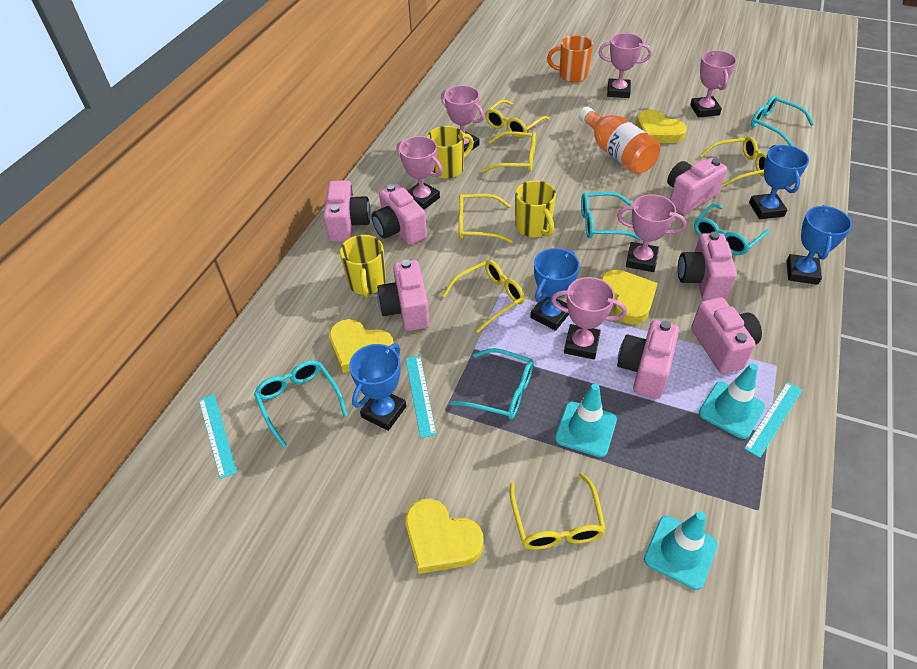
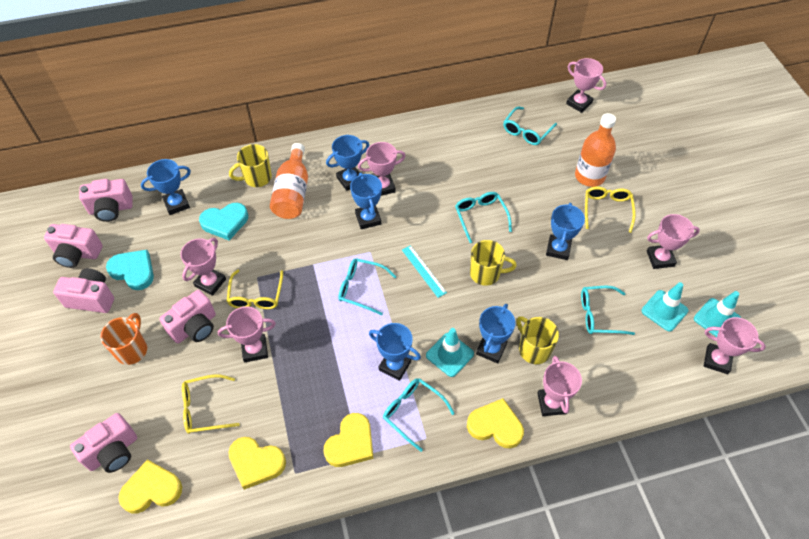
blue trophy: 4 -> 6
orange bottle: 1 -> 2
pink camera: 7 -> 5
pink trophy: 6 -> 7
turquoise heart: 0 -> 2
turquoise ruler: 3 -> 1
yellow glasses: 6 -> 3

